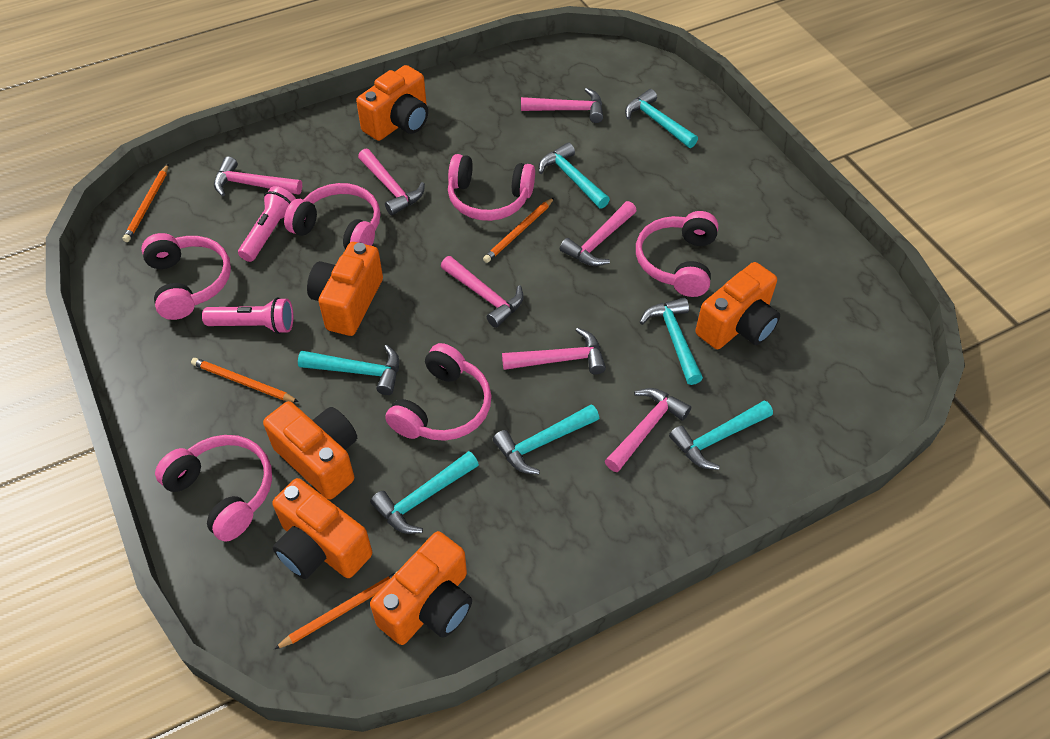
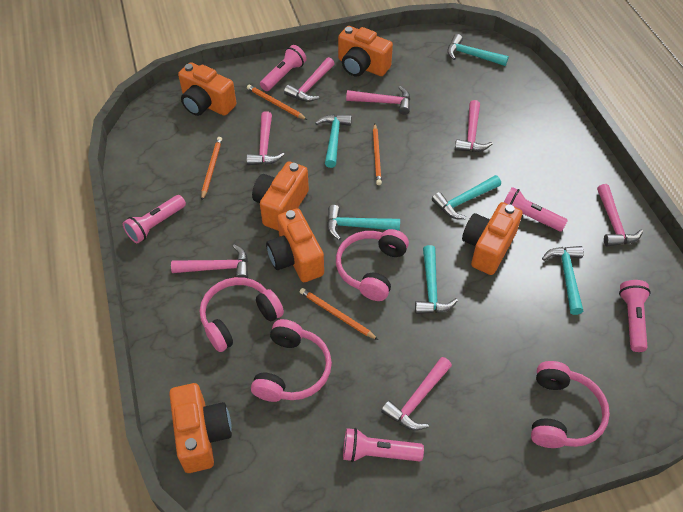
pink flashlight: 2 -> 5
pink headphones: 6 -> 4
turquoise hammer: 7 -> 6

